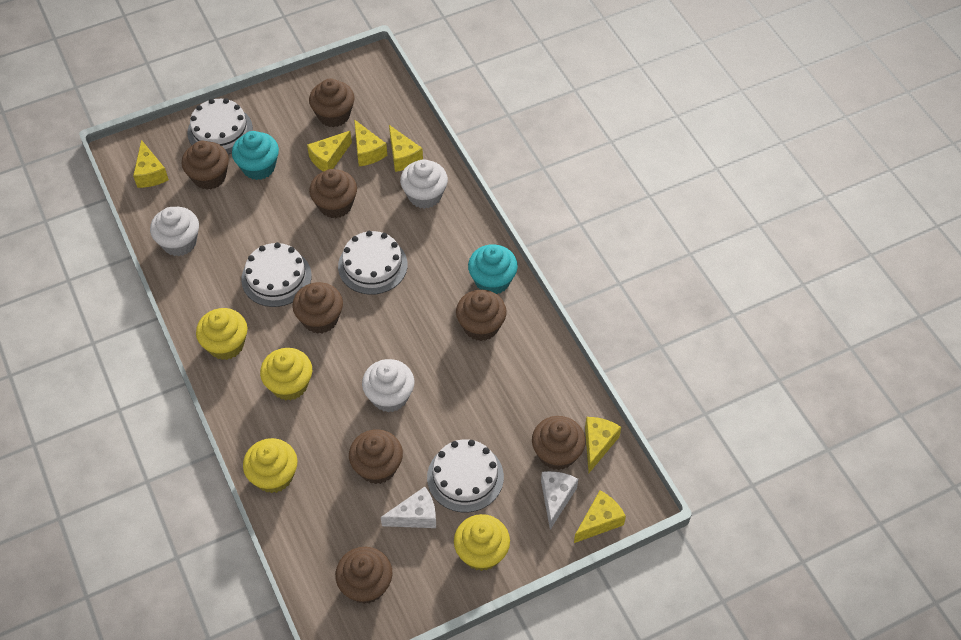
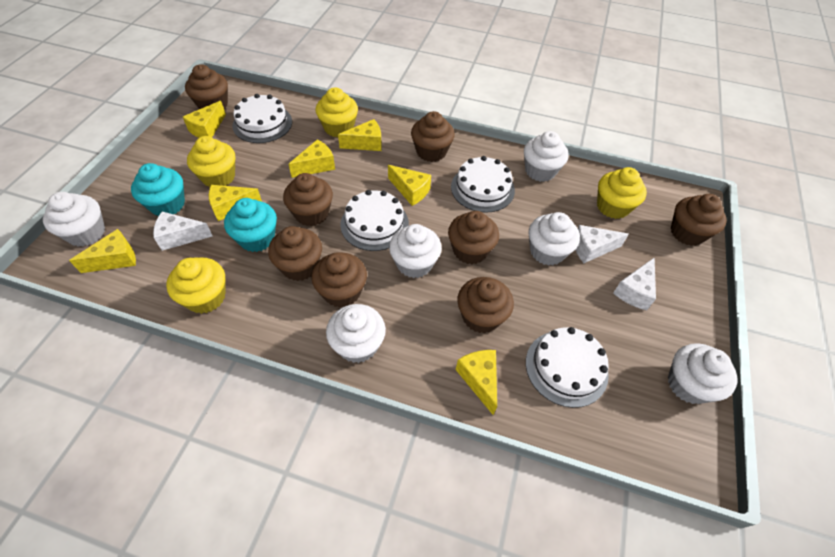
white cheese: 2 -> 3
white cupcake: 3 -> 6
yellow cheese: 6 -> 7

